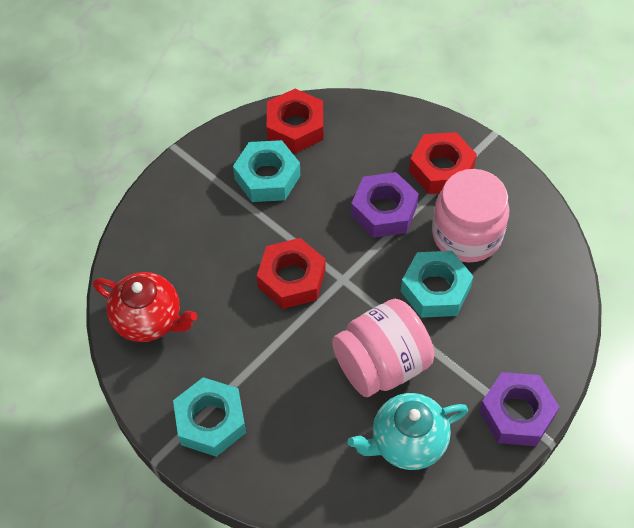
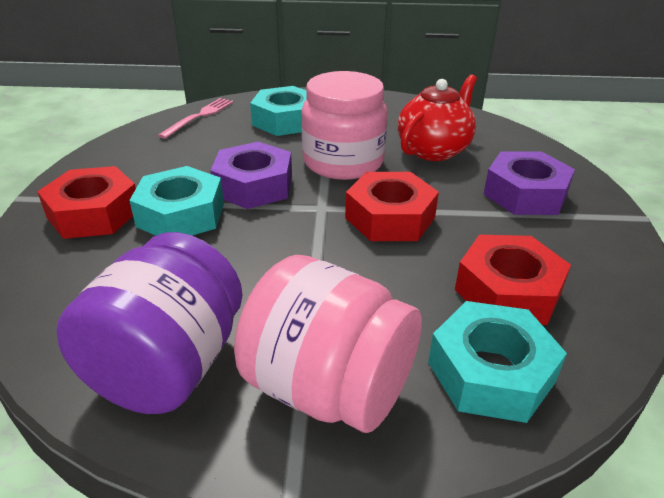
pink fork: 0 -> 1
purple jar: 0 -> 1
turquoise teapot: 1 -> 0

